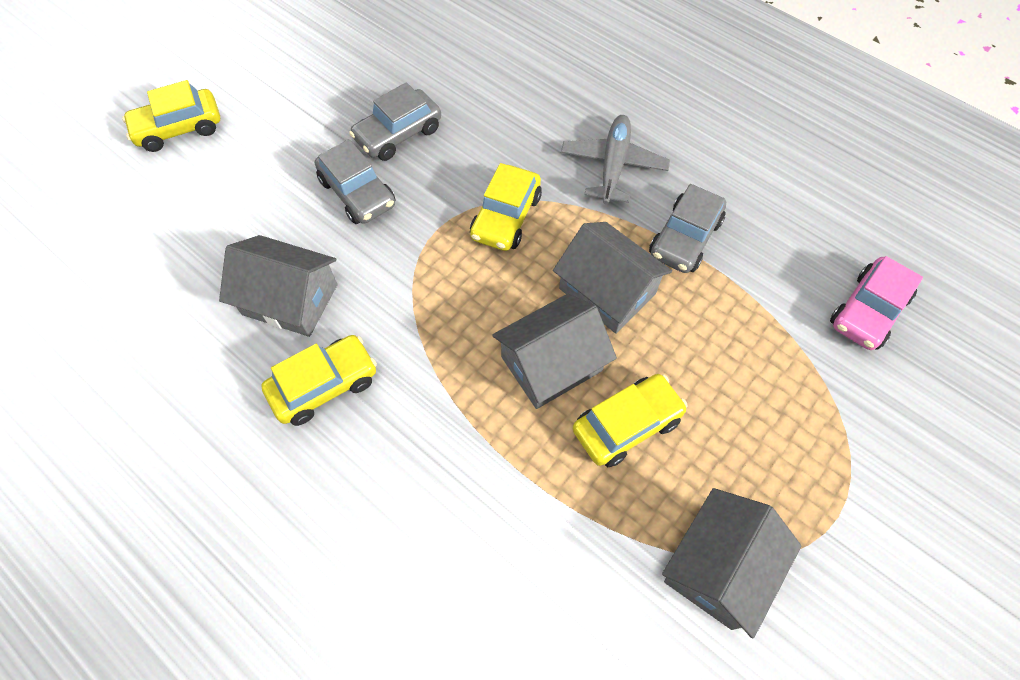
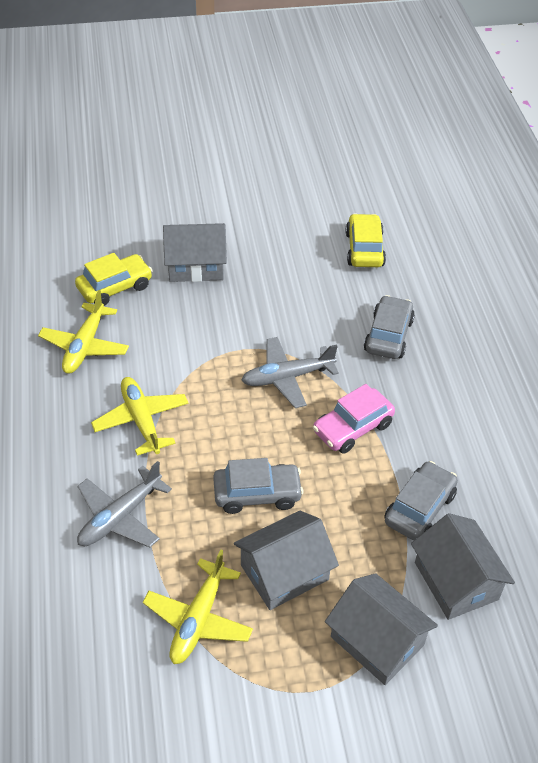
grey plane: 1 -> 2
yellow car: 4 -> 2
yellow plane: 0 -> 3

